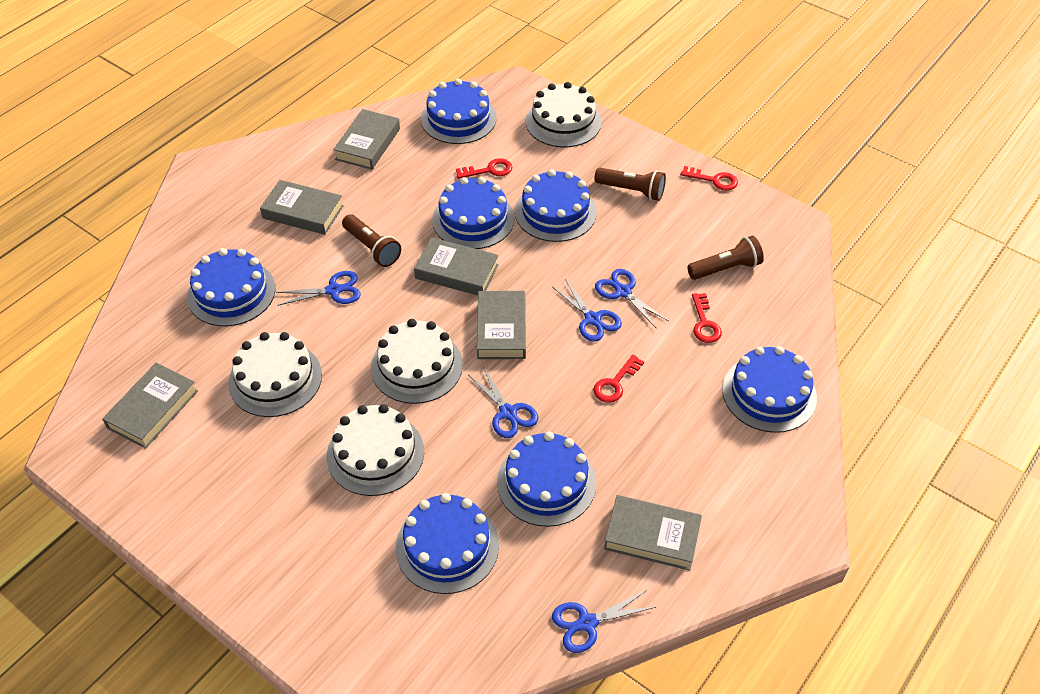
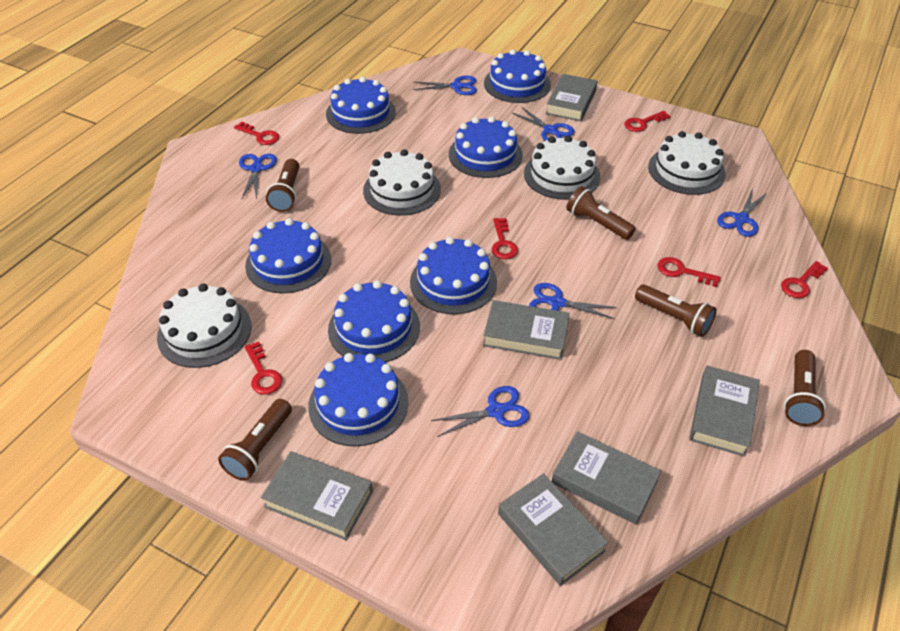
blue scissors: 5 -> 6
brown flashlight: 3 -> 5
red key: 4 -> 6

